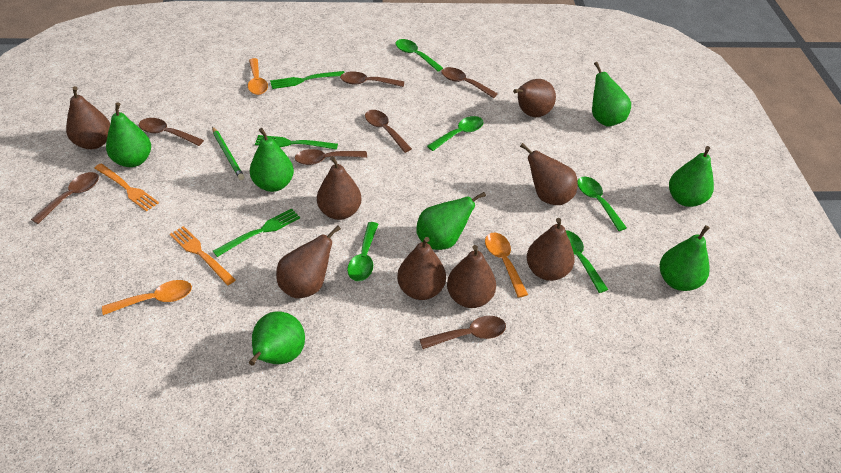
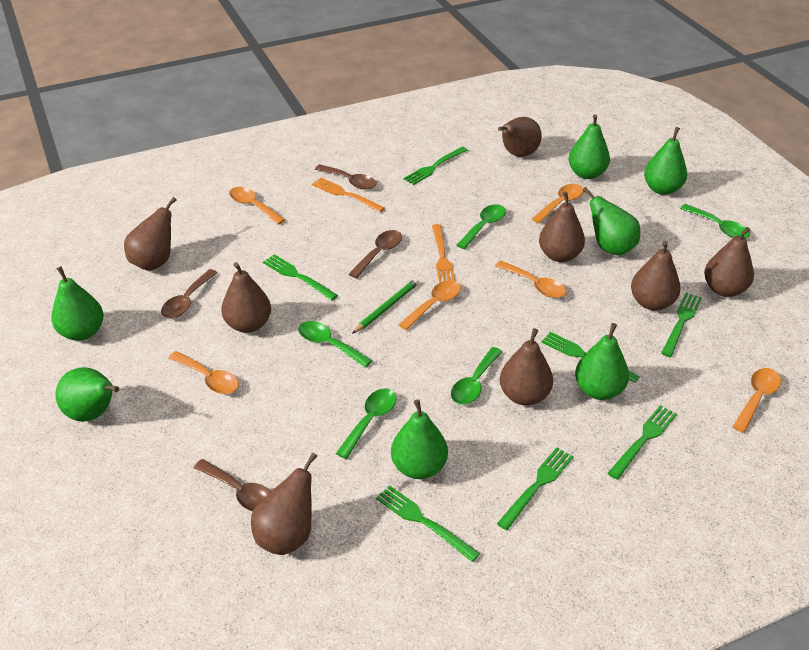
brown spoon: 7 -> 4
green fork: 3 -> 7
orange spoon: 3 -> 6

